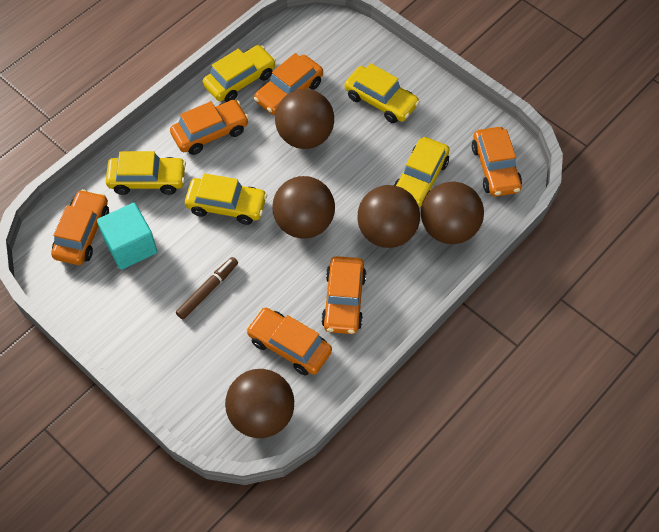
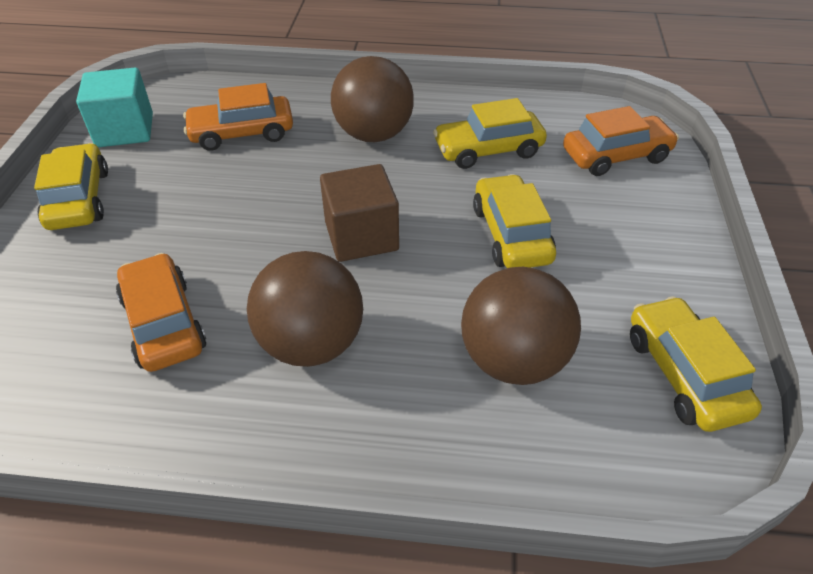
brown ball: 5 -> 3
brown cube: 0 -> 1
brown marker: 1 -> 0
orange car: 6 -> 3
yellow car: 5 -> 4

